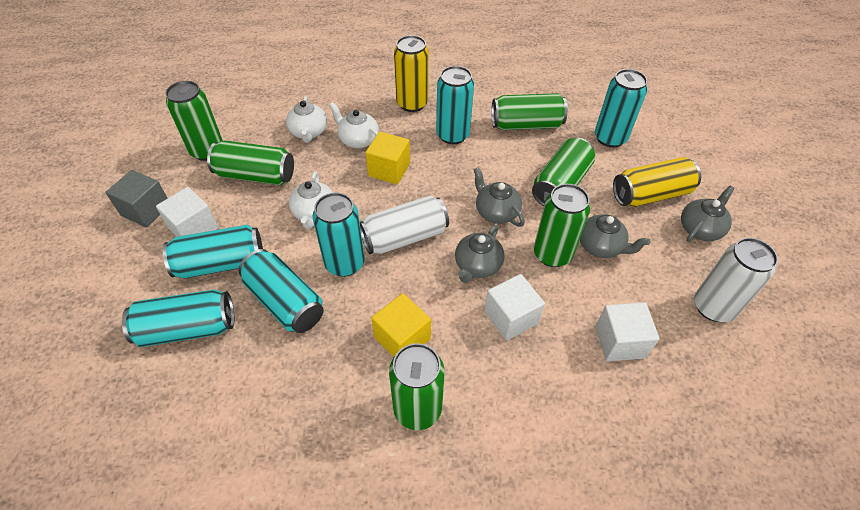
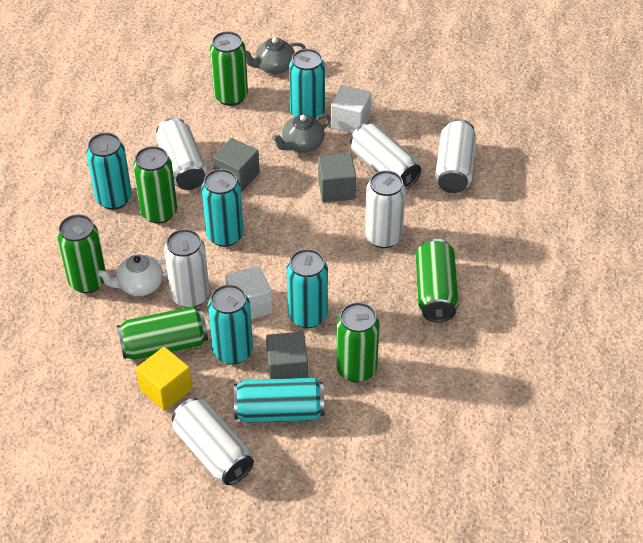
grey cube: 1 -> 3
grey teapot: 4 -> 2
white can: 2 -> 6
white cube: 3 -> 2
white teapot: 3 -> 1
yellow can: 2 -> 0
yellow cube: 2 -> 1

